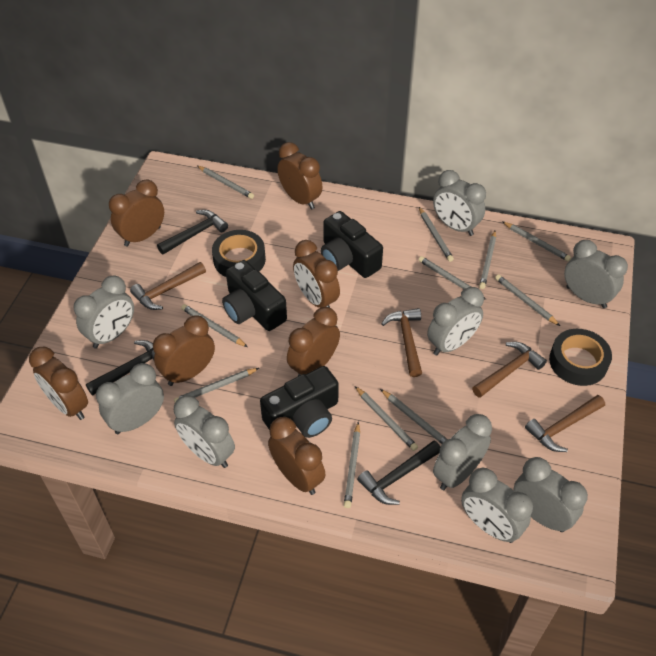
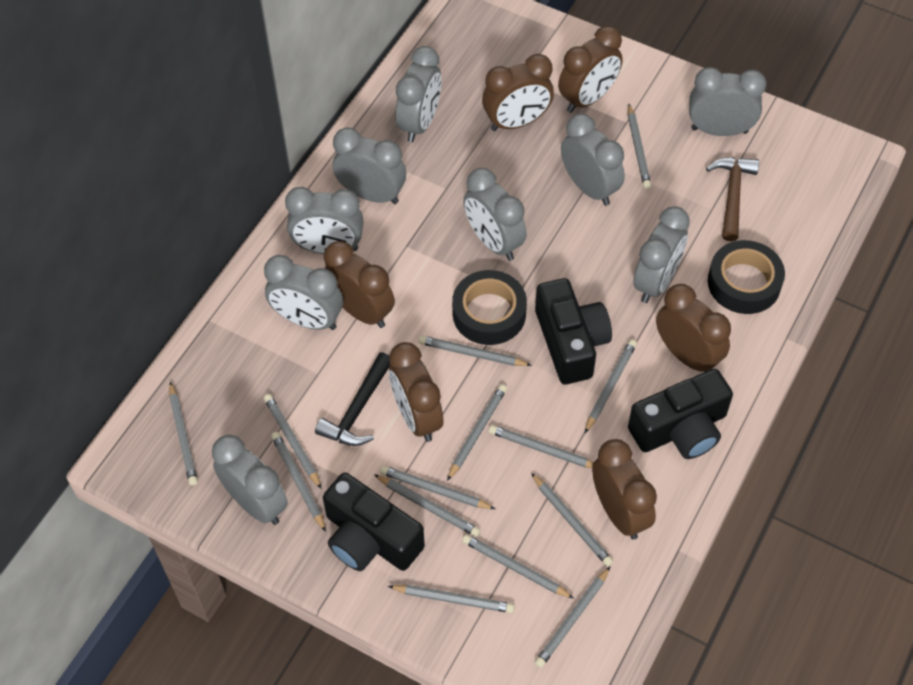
black hammer: 3 -> 1
brown clock: 7 -> 6
brown hammer: 4 -> 1
grey pencil: 11 -> 14

